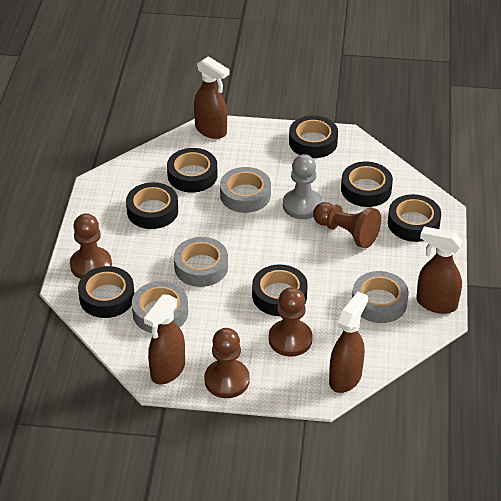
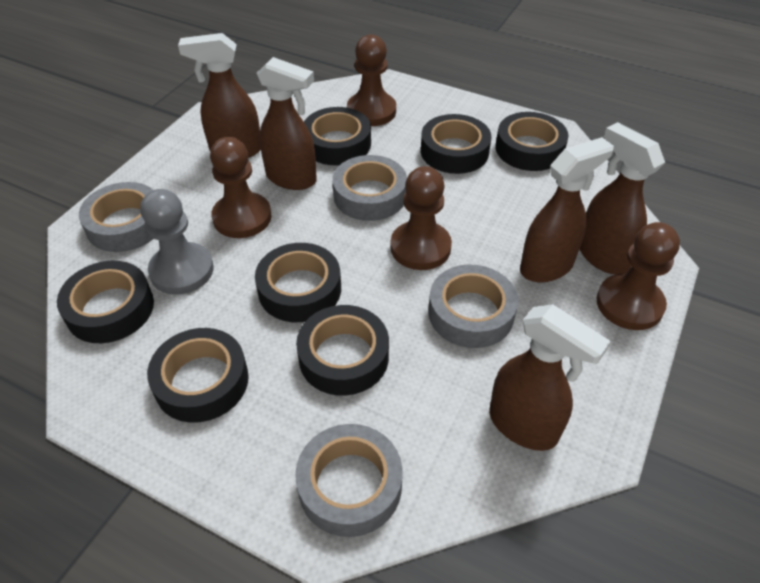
brown spray bottle: 4 -> 5

